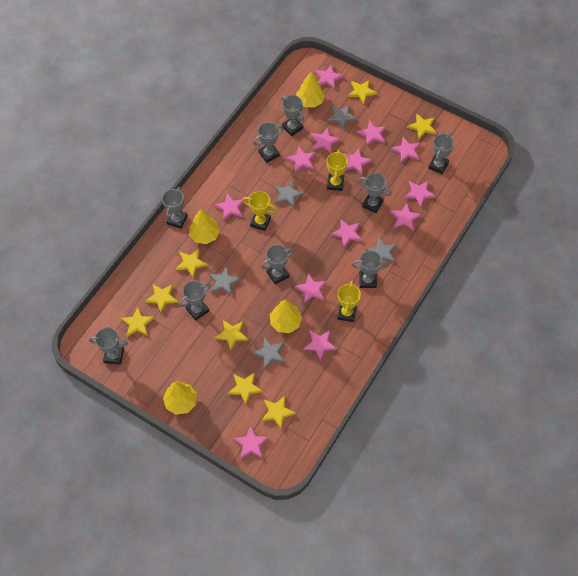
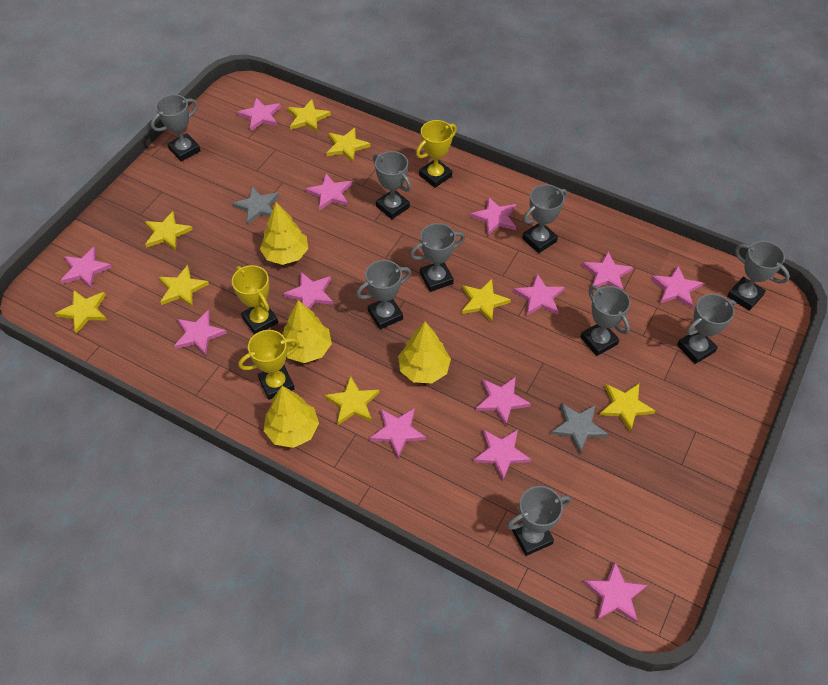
grey star: 5 -> 2

